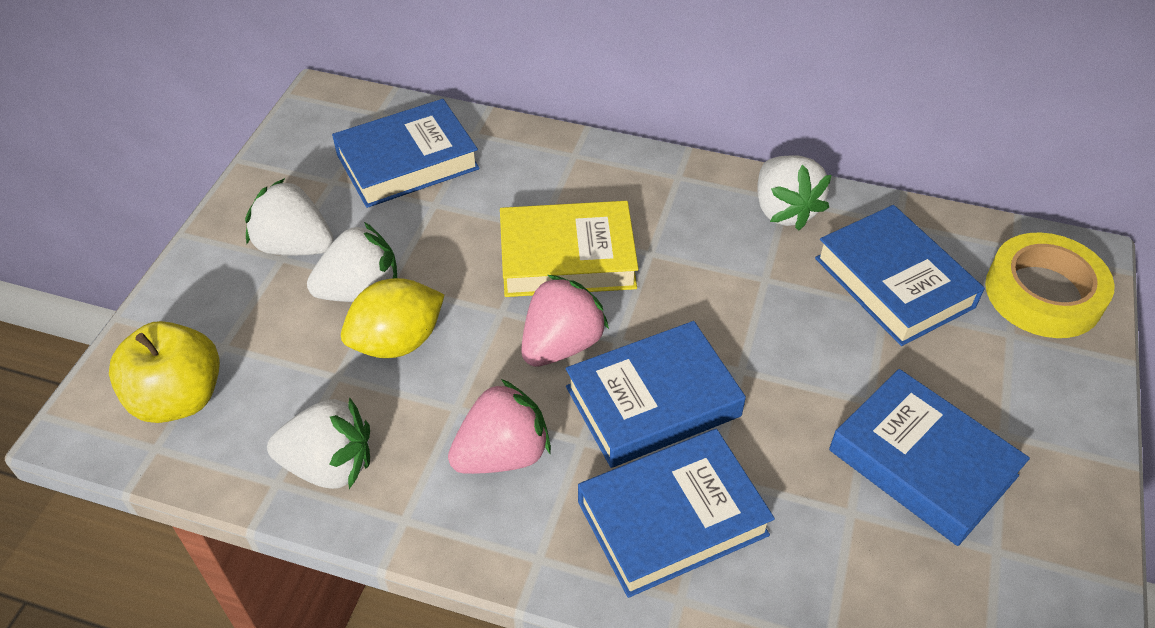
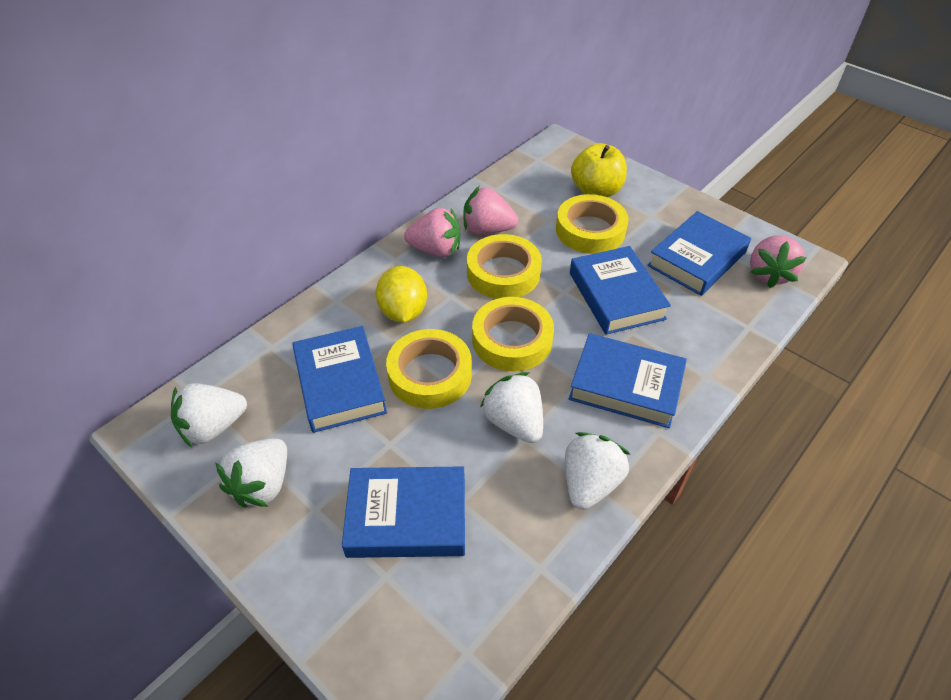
pink strawberry: 2 -> 3
yellow book: 1 -> 0
yellow tape: 1 -> 4

